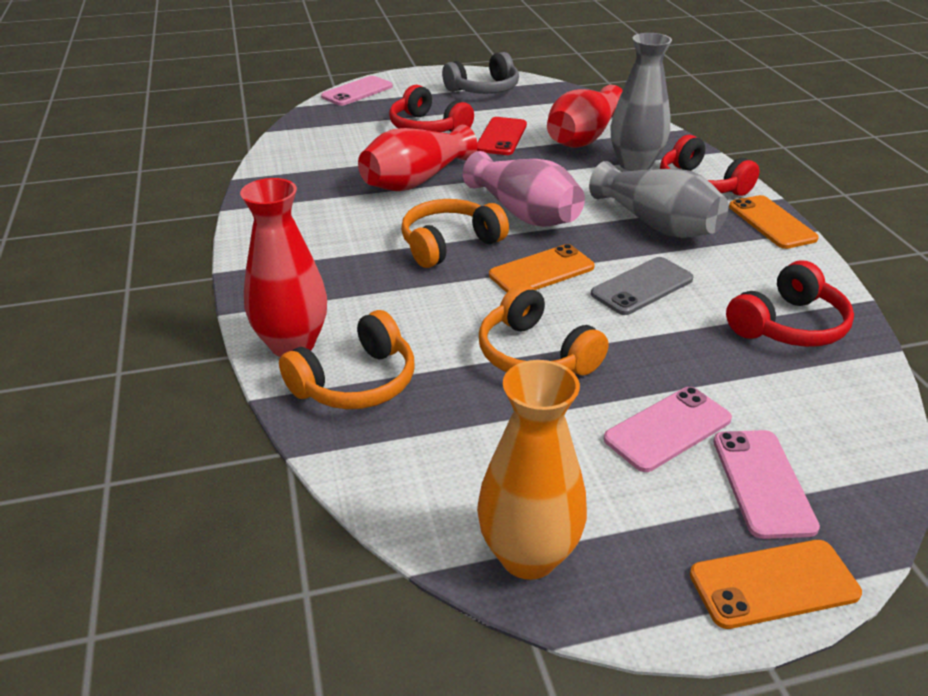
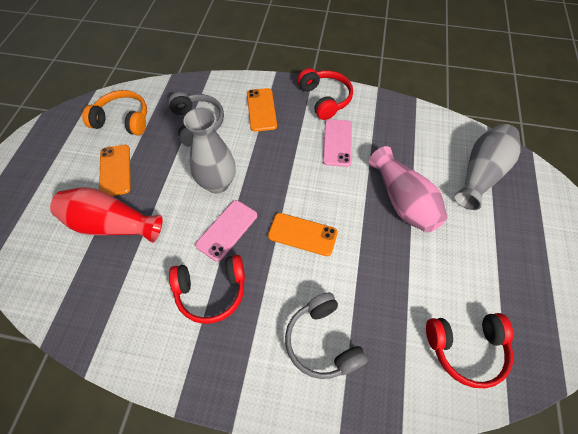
grey headphones: 1 -> 2
grey phone: 1 -> 0
orange headphones: 3 -> 1
orange vase: 1 -> 0
pink phone: 3 -> 2
red phone: 1 -> 0
red vase: 3 -> 1

